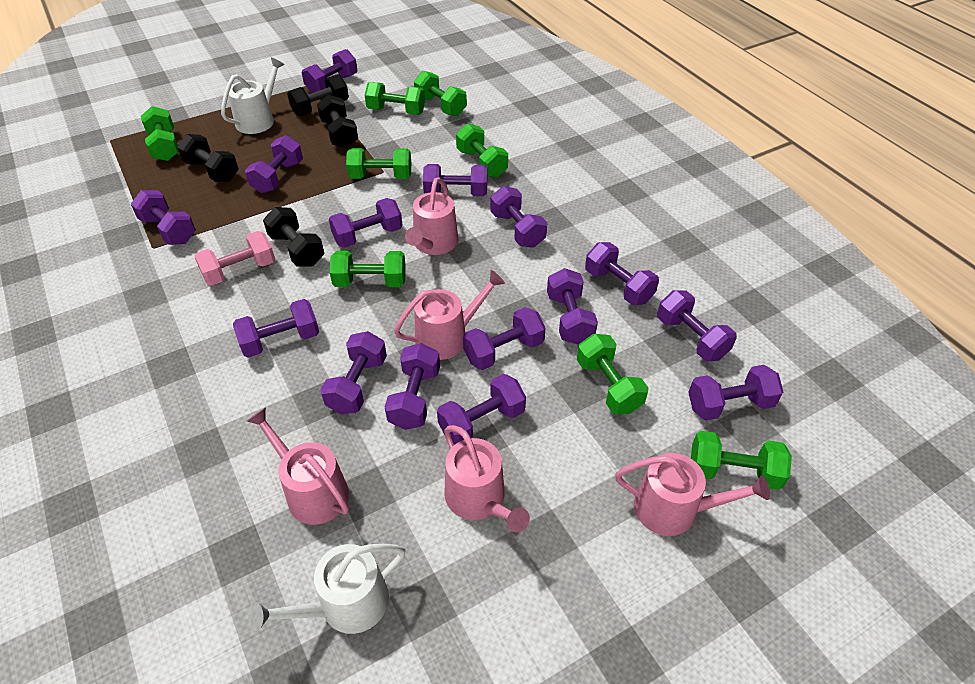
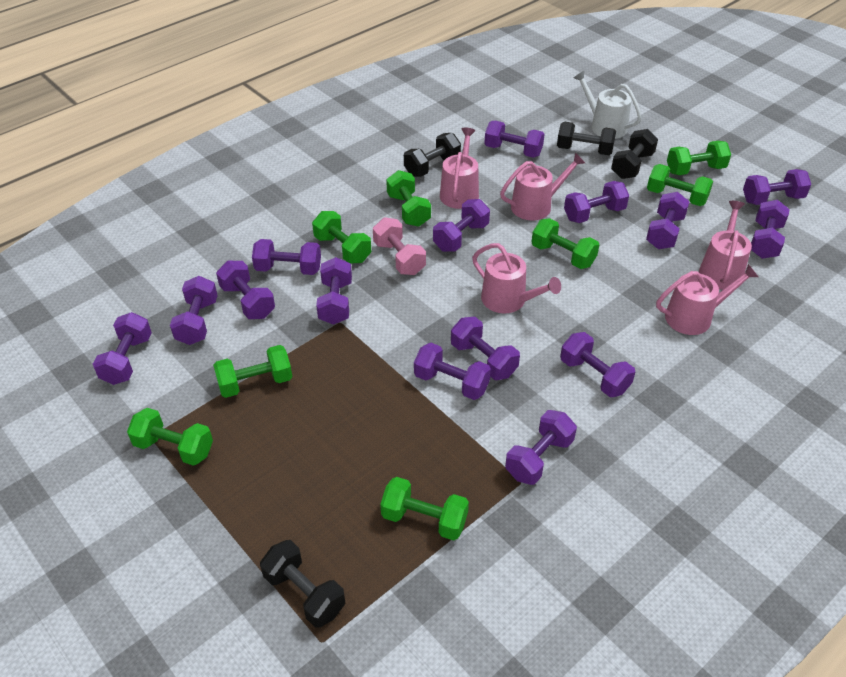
white watering can: 2 -> 1

